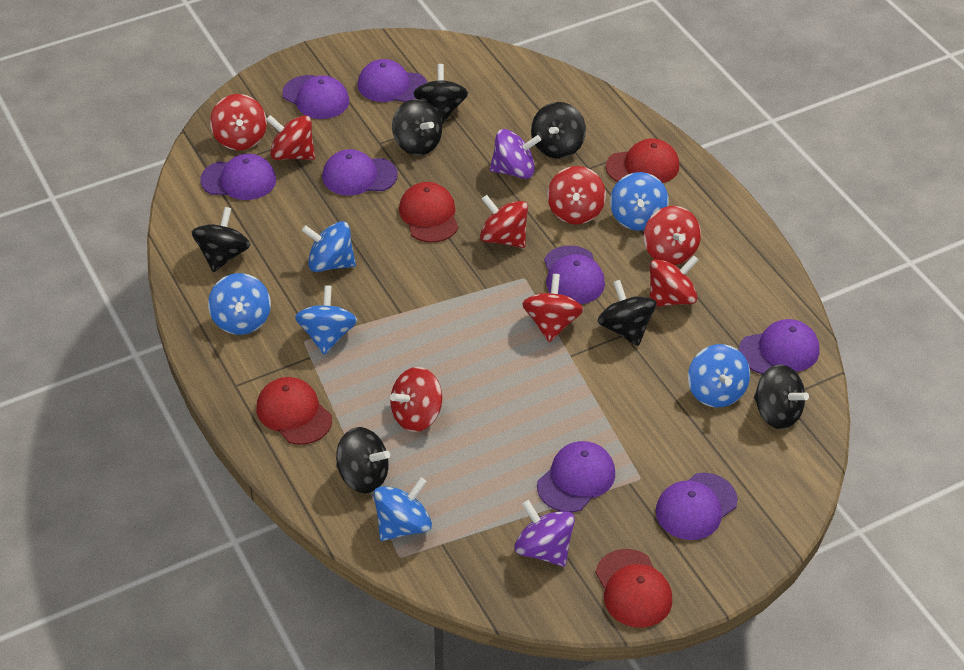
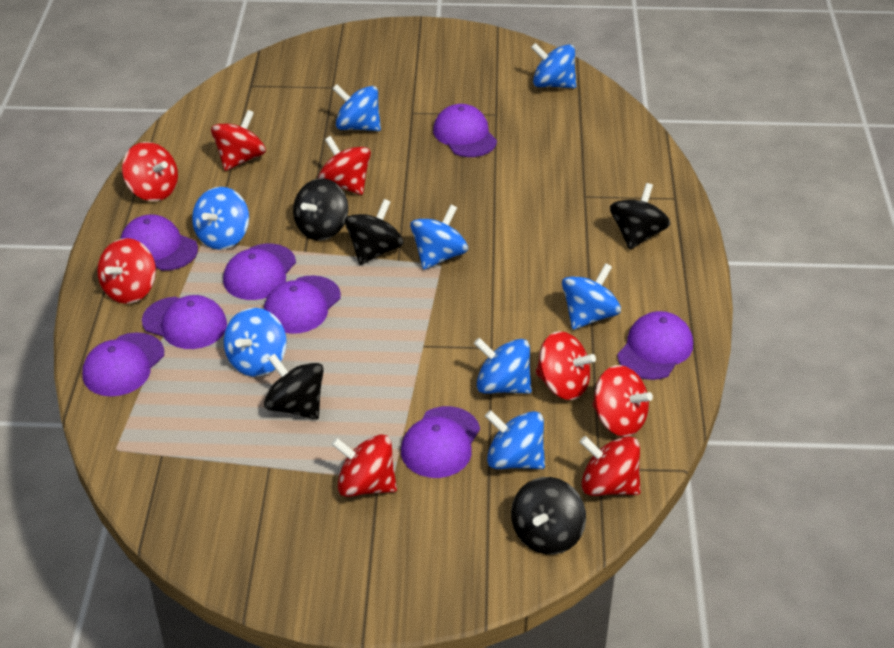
black spinning top: 7 -> 5
blue spinning top: 6 -> 8
purple spinning top: 2 -> 0
red cap: 4 -> 0

